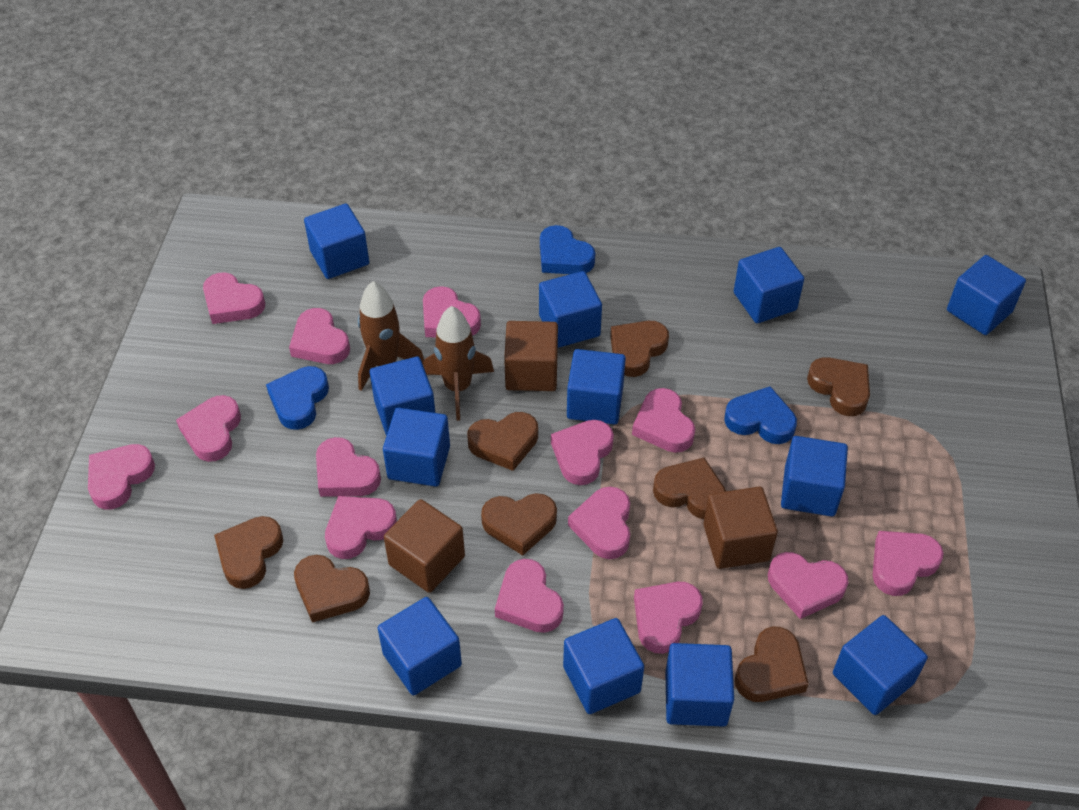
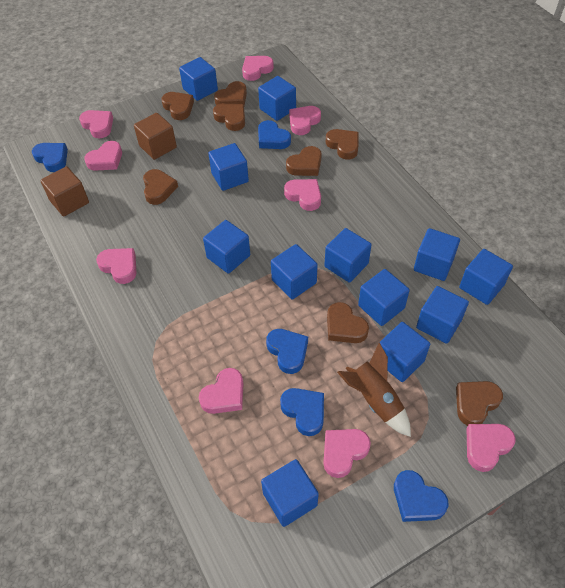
blue heart: 3 -> 5
brown cube: 3 -> 2
brown rocket: 2 -> 1
pink heart: 14 -> 9

